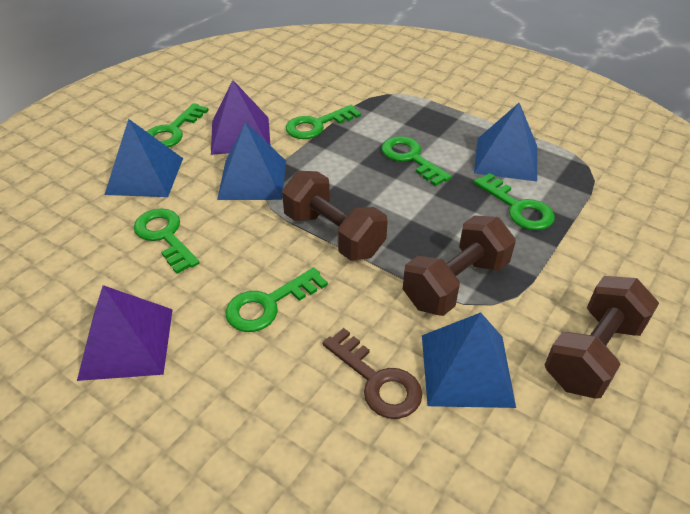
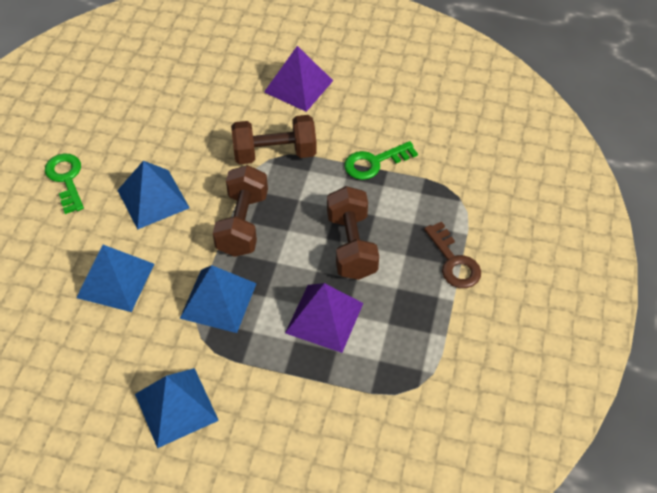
green key: 6 -> 2

